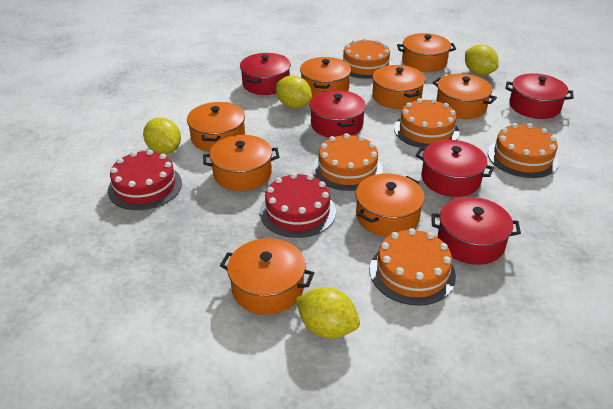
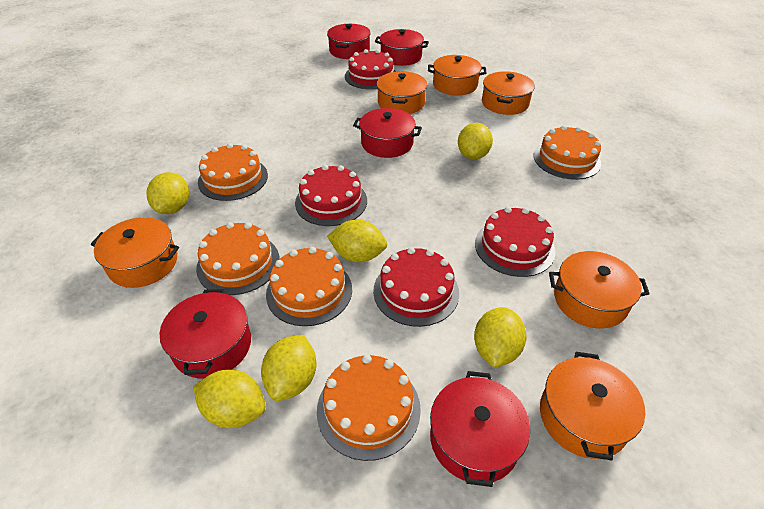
orange pot: 8 -> 6
red cake: 2 -> 4
yellow lemon: 4 -> 6

